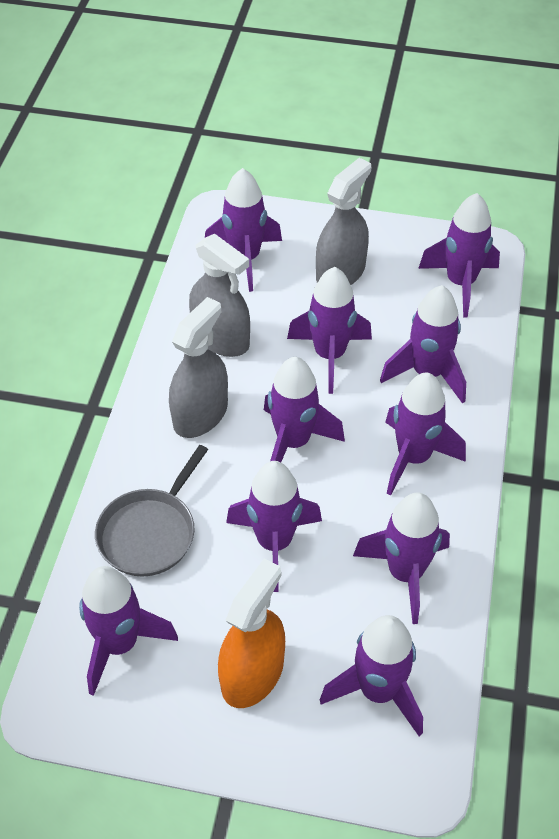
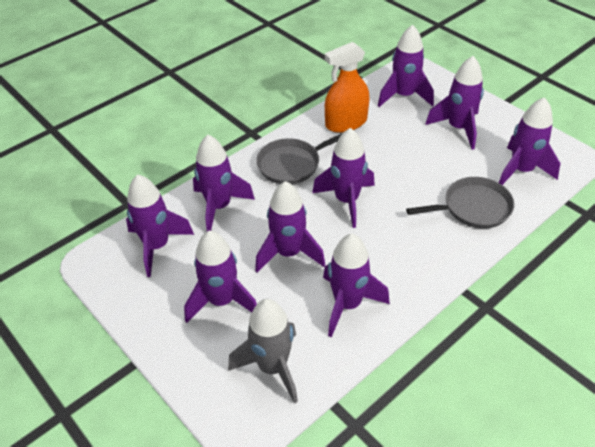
grey pan: 1 -> 2
grey rocket: 0 -> 1
grey spray bottle: 3 -> 0
purple rocket: 10 -> 9

